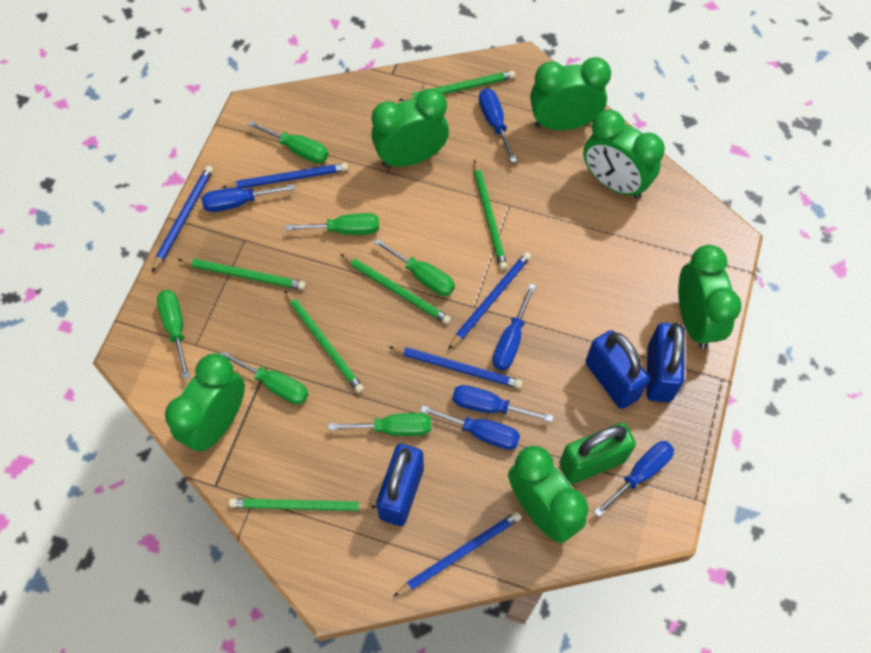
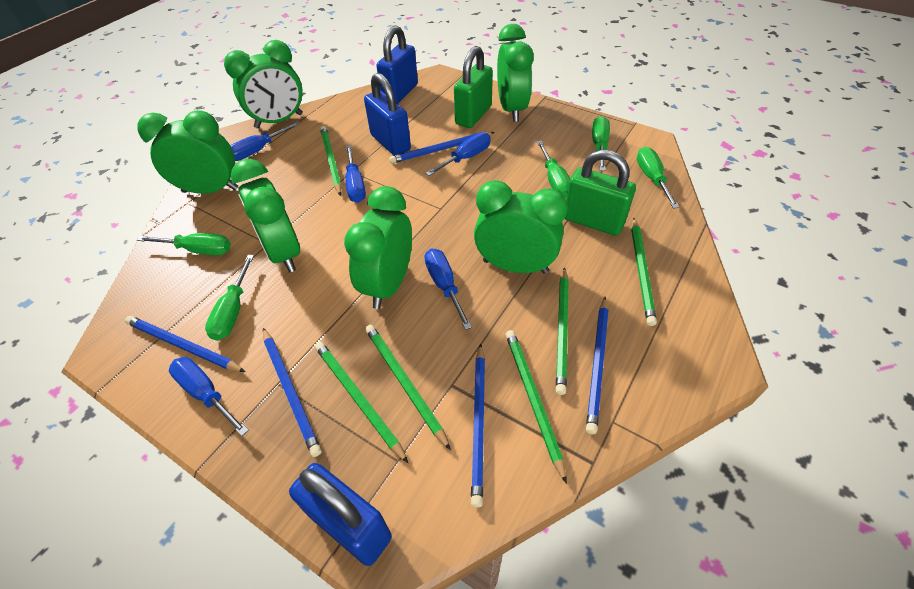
blue screwdriver: 6 -> 5
green padlock: 1 -> 2
green screwdriver: 6 -> 5

